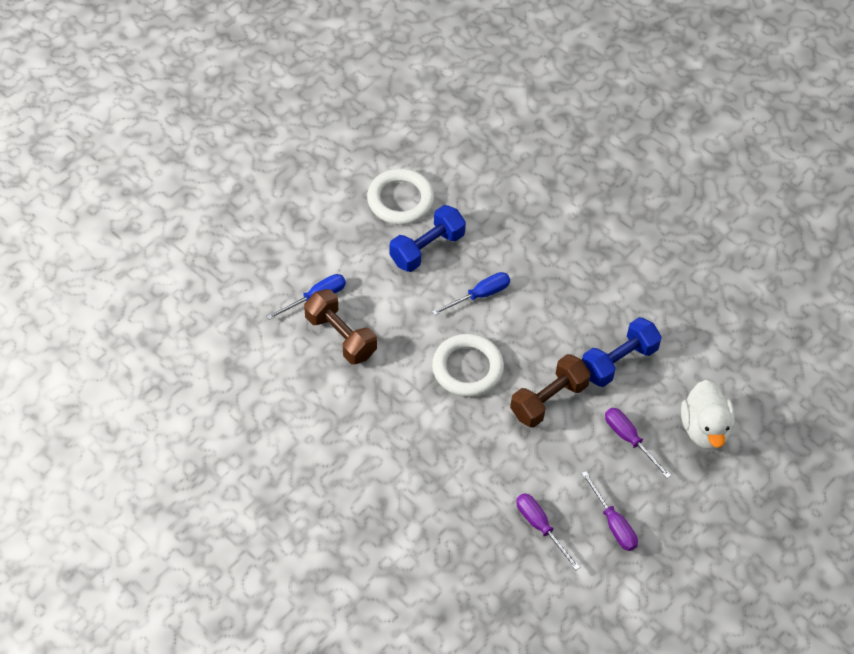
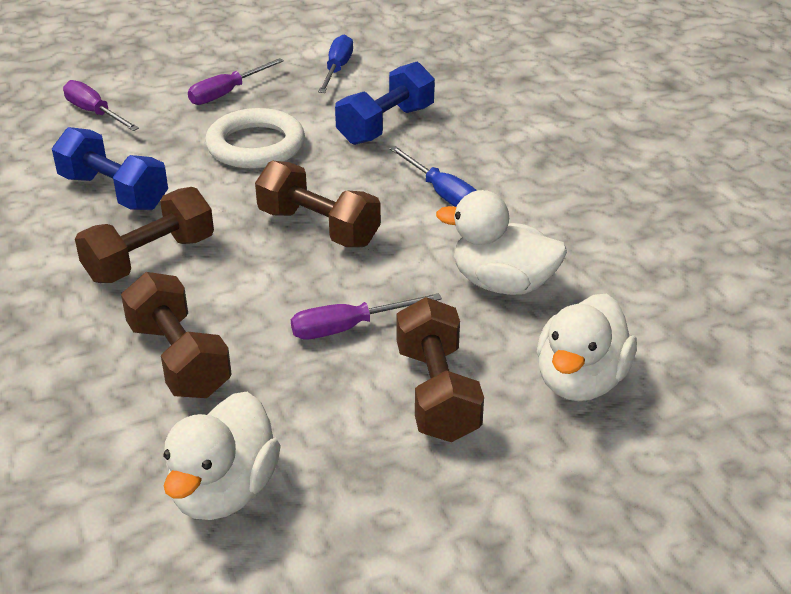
brown dumbbell: 2 -> 4
white duck: 1 -> 3
white ring: 2 -> 1

